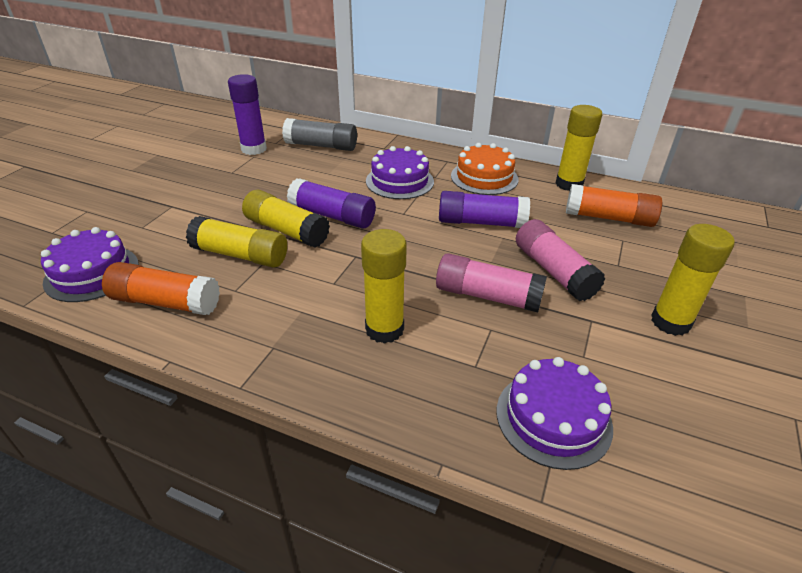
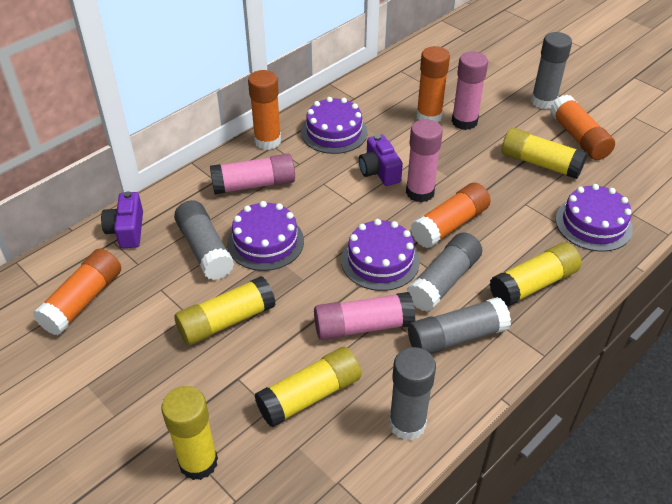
grey glue stick: 1 -> 5
orange cake: 1 -> 0
orange glue stick: 2 -> 5
pink glue stick: 2 -> 4
purple cake: 3 -> 4
purple camera: 0 -> 2
purple glue stick: 3 -> 0

